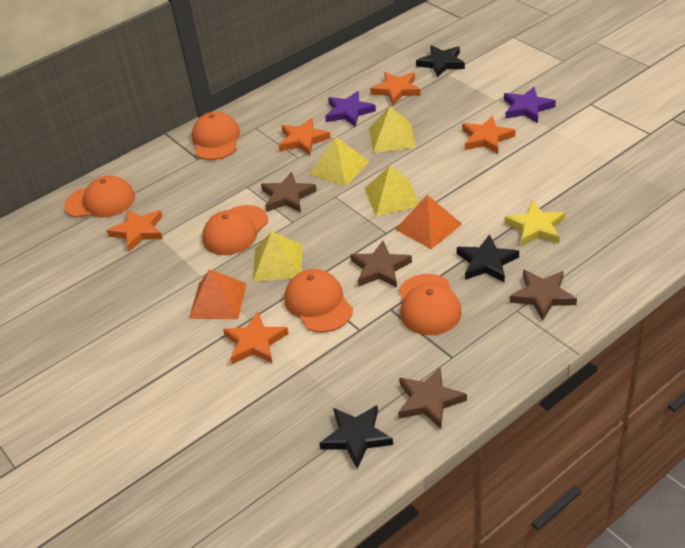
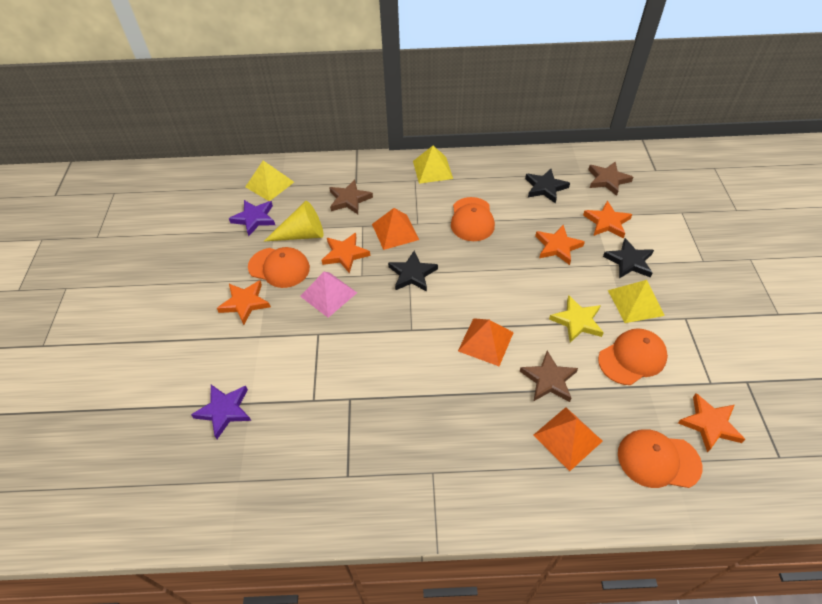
brown star: 4 -> 3
orange cap: 5 -> 4
orange pyramid: 2 -> 3
pink pyramid: 0 -> 1
yellow cone: 0 -> 1
yellow pyramid: 4 -> 3

